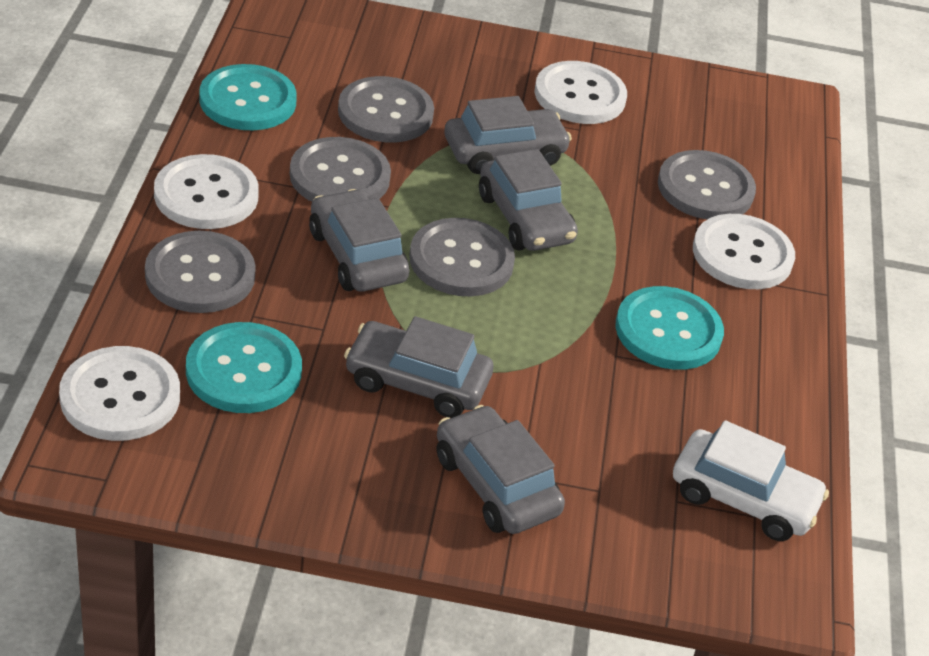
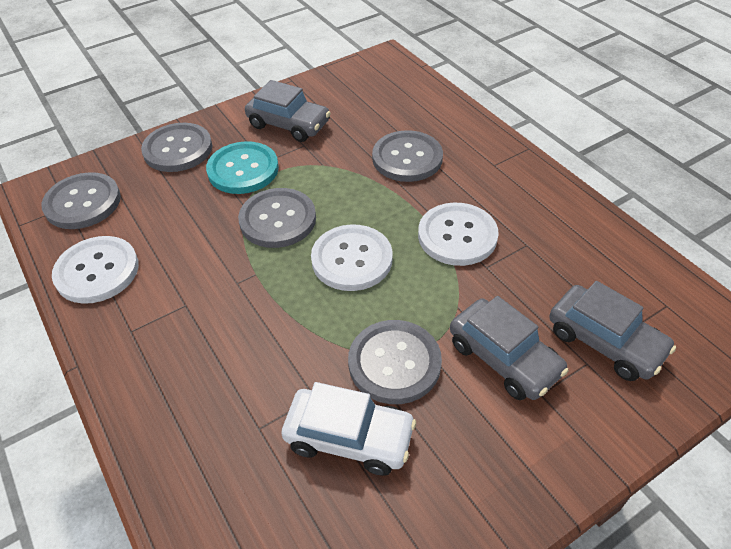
grey car: 5 -> 3
turquoise button: 3 -> 1
white button: 4 -> 3

